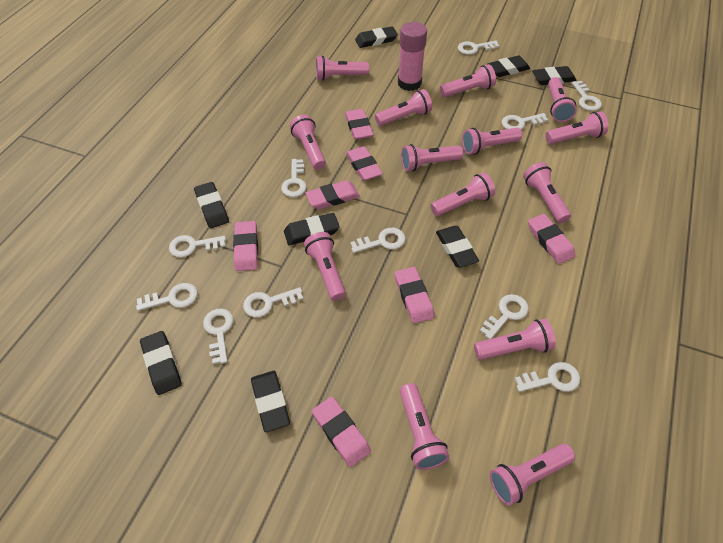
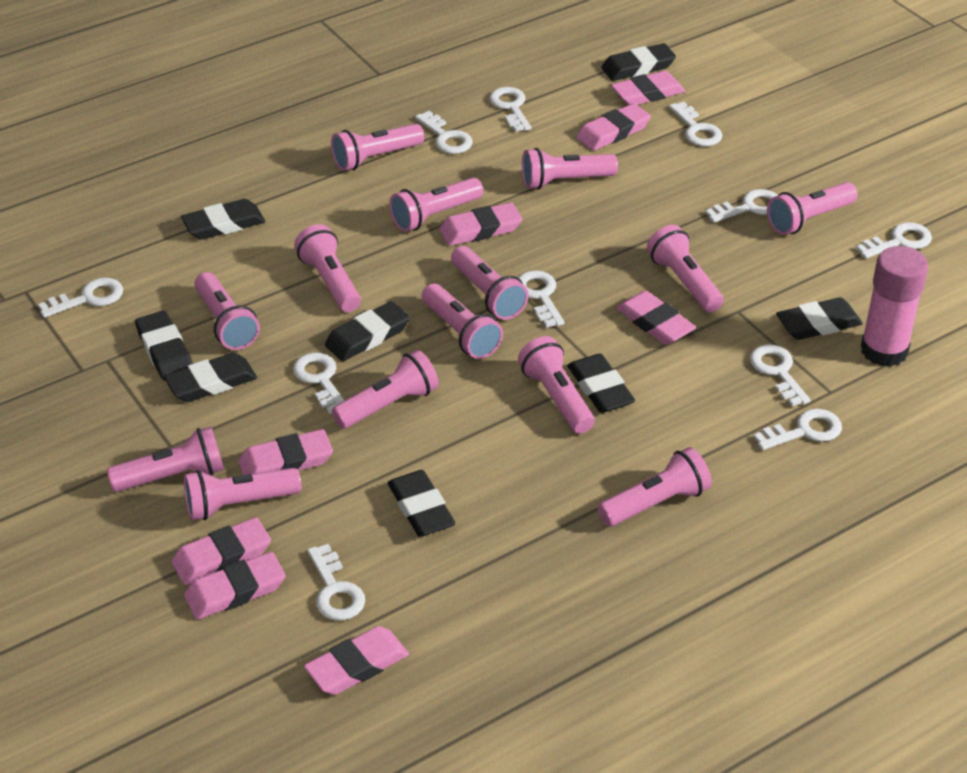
pink eraser: 7 -> 8

